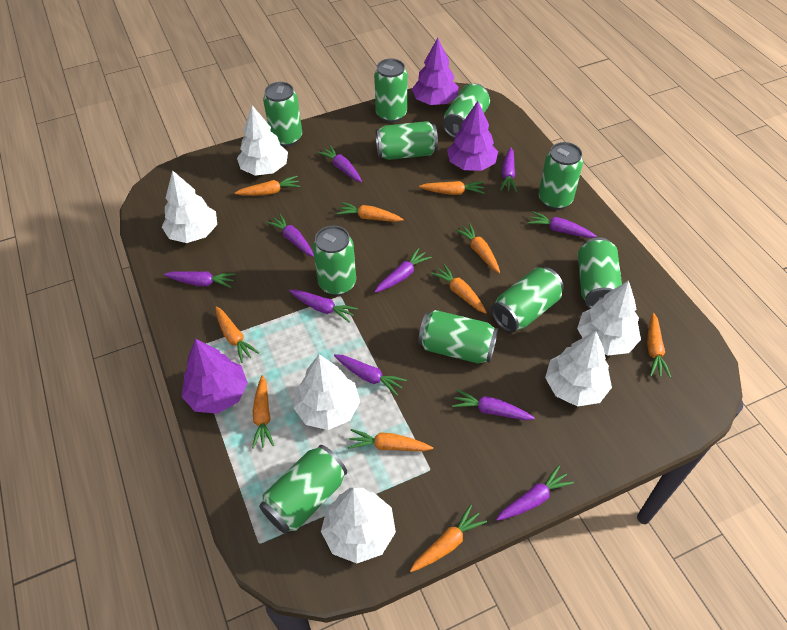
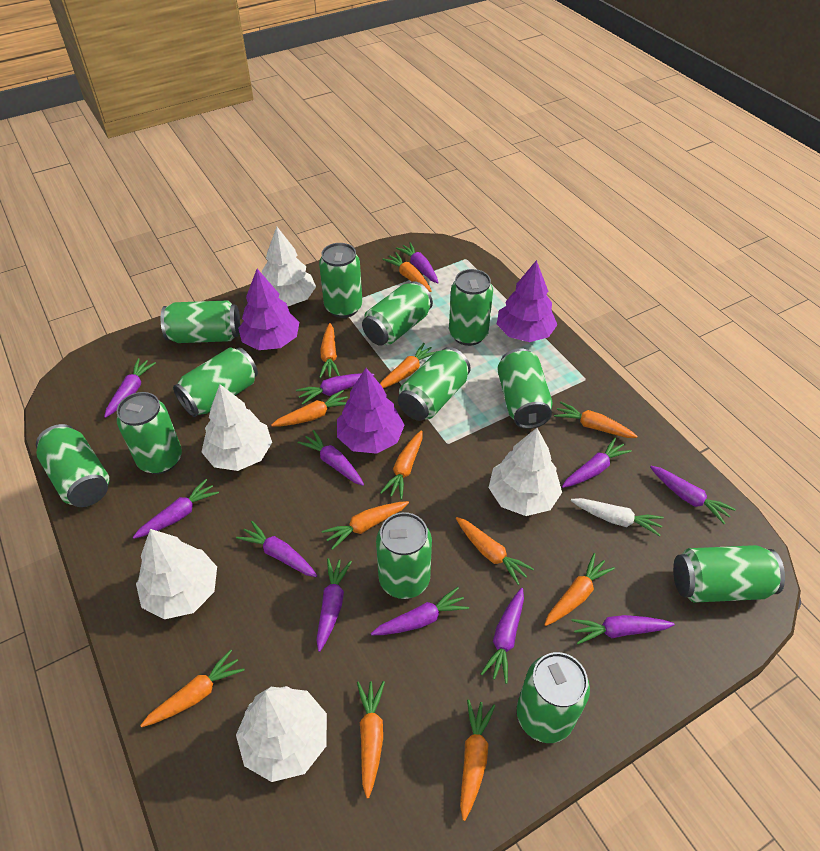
green can: 10 -> 12
orange carrot: 10 -> 12
purple carrot: 10 -> 12
white carrot: 0 -> 1
white tree: 6 -> 5

